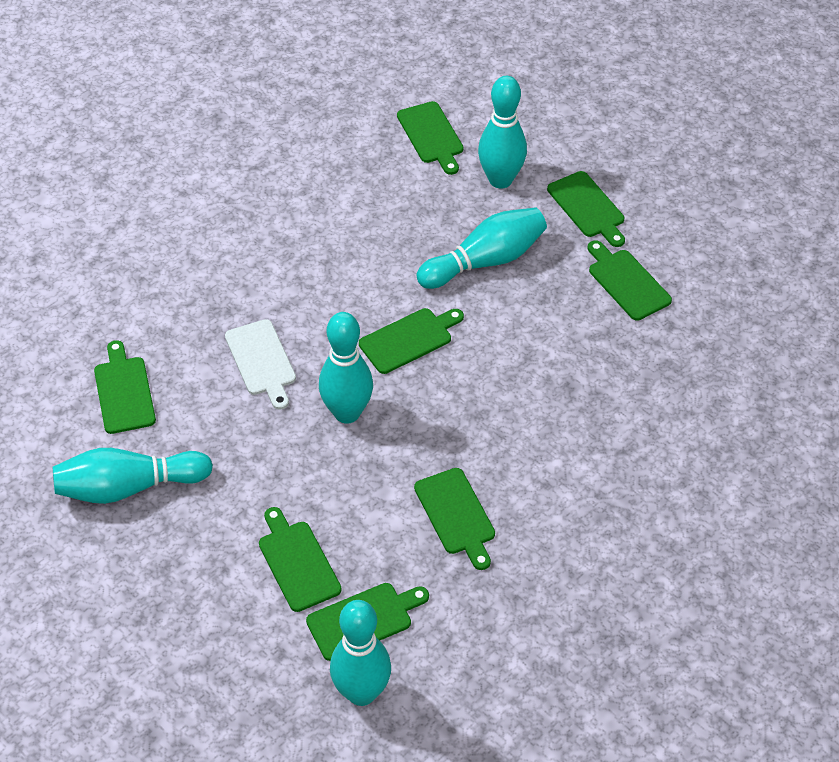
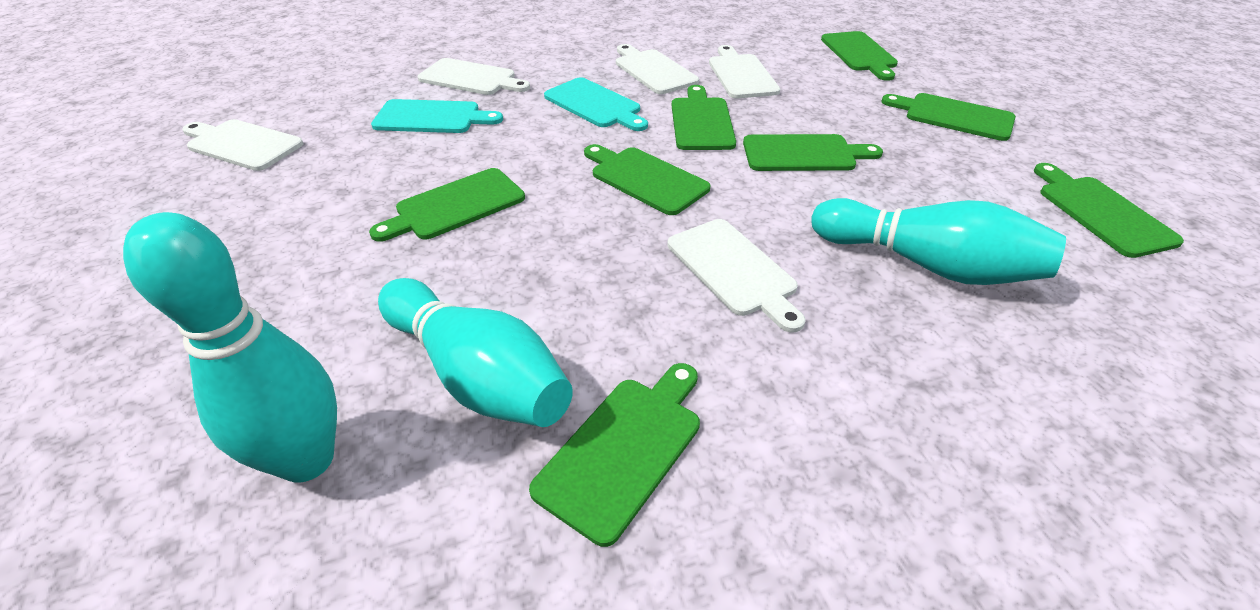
turquoise bowling pin: 5 -> 3
turquoise cutting board: 0 -> 2
white cutting board: 1 -> 5

